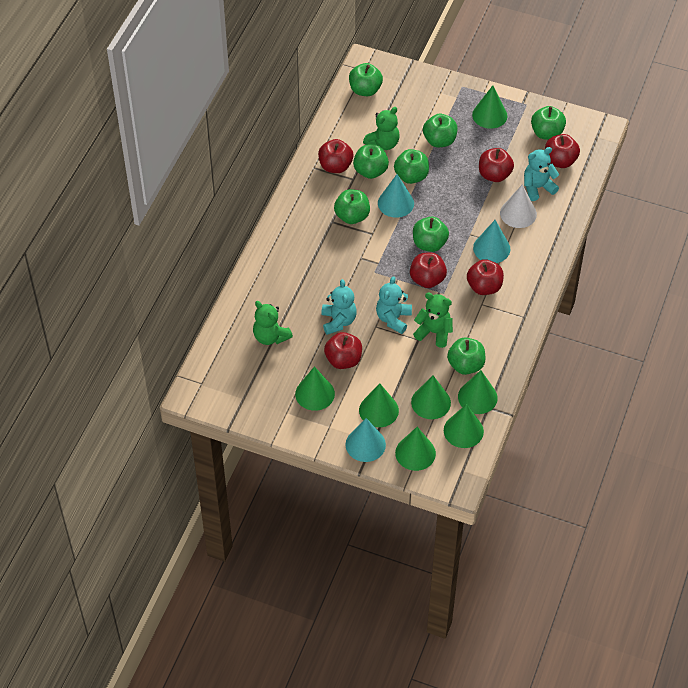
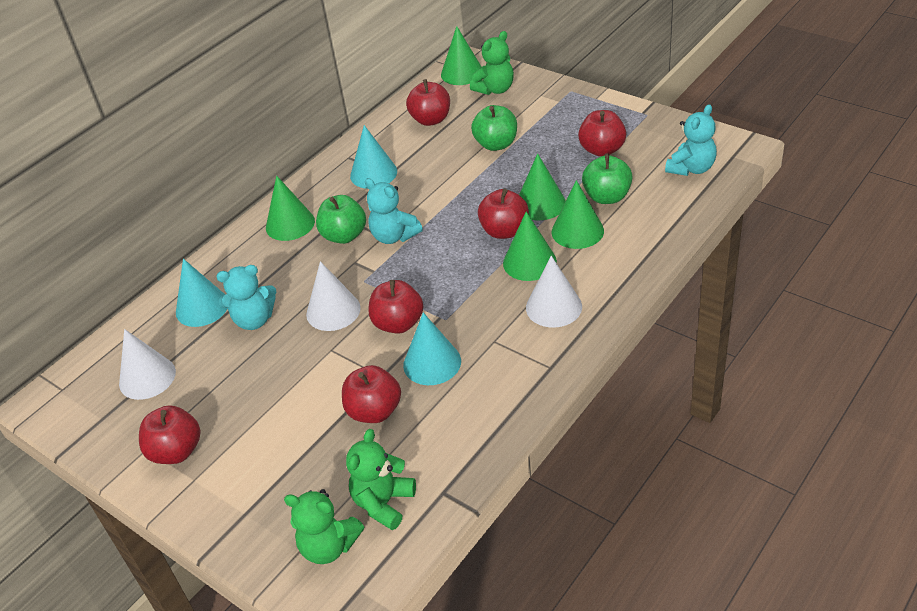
green apple: 8 -> 3
green cone: 7 -> 5
white cone: 1 -> 3

